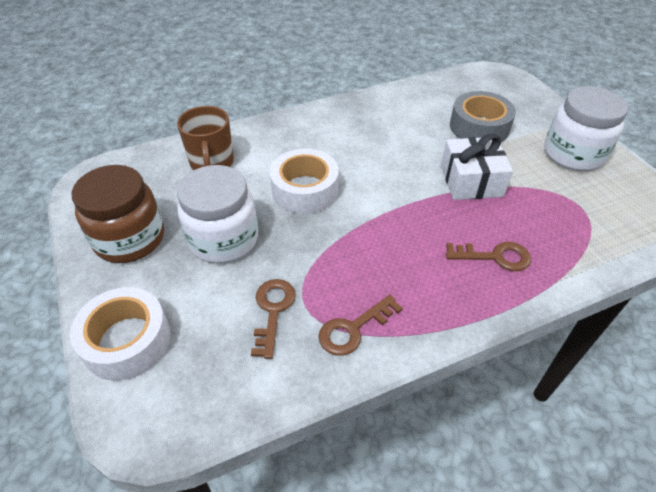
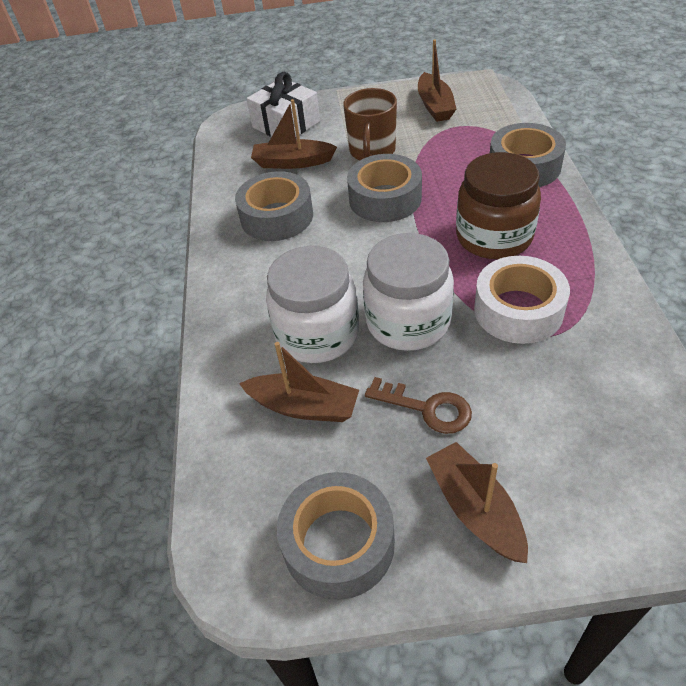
brown boat: 0 -> 4
brown key: 3 -> 1
grey tape: 1 -> 4
white tape: 2 -> 1

